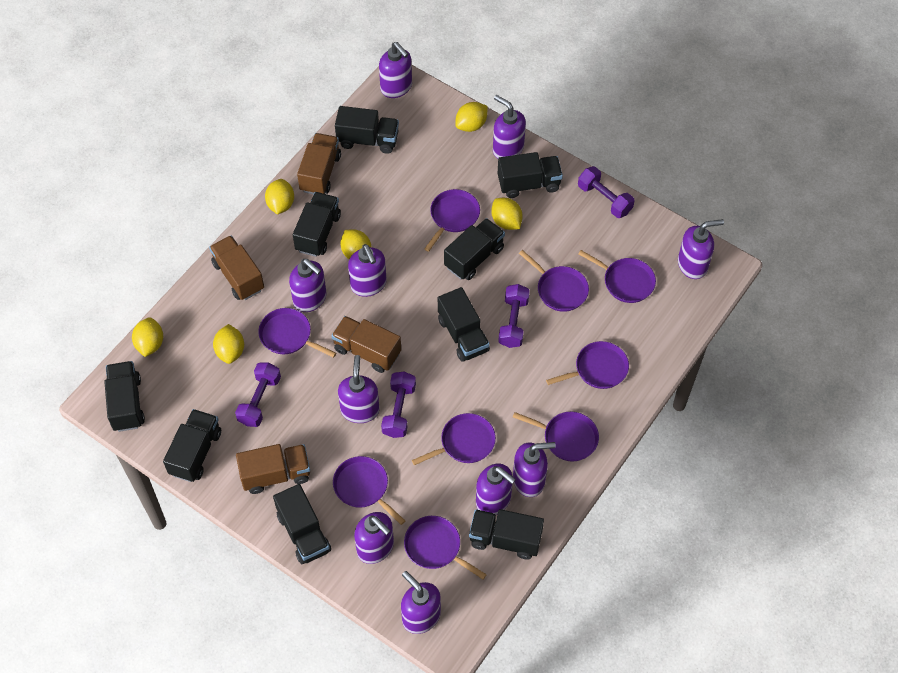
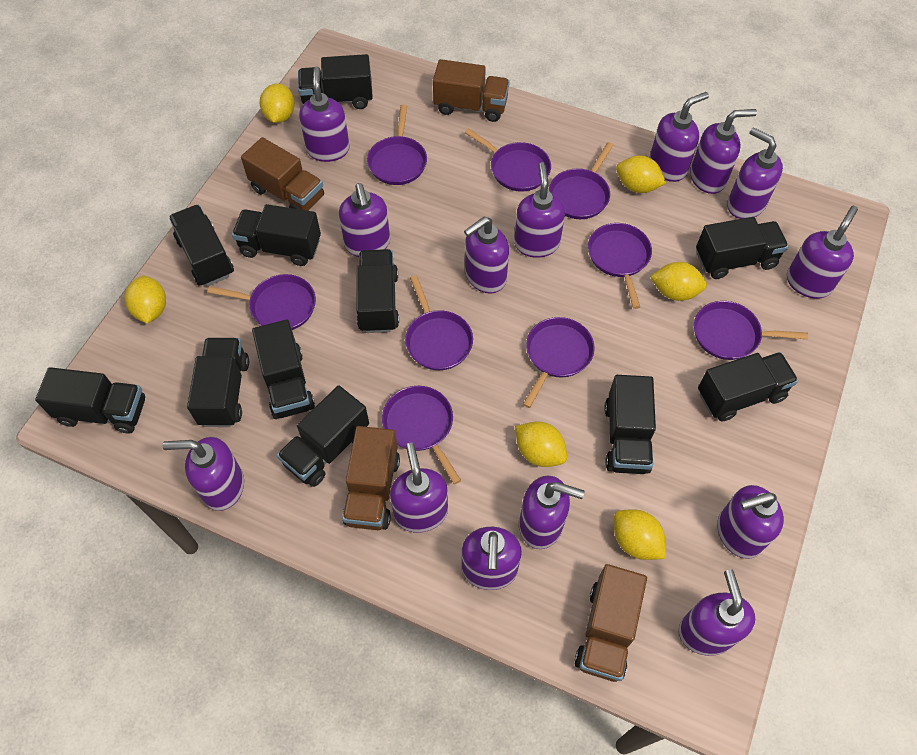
black truck: 9 -> 11
purple dumbbell: 4 -> 0
purple soap dispenser: 10 -> 14

